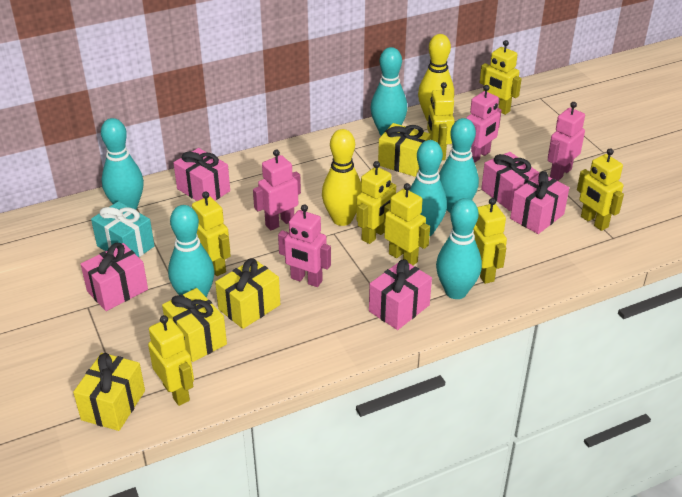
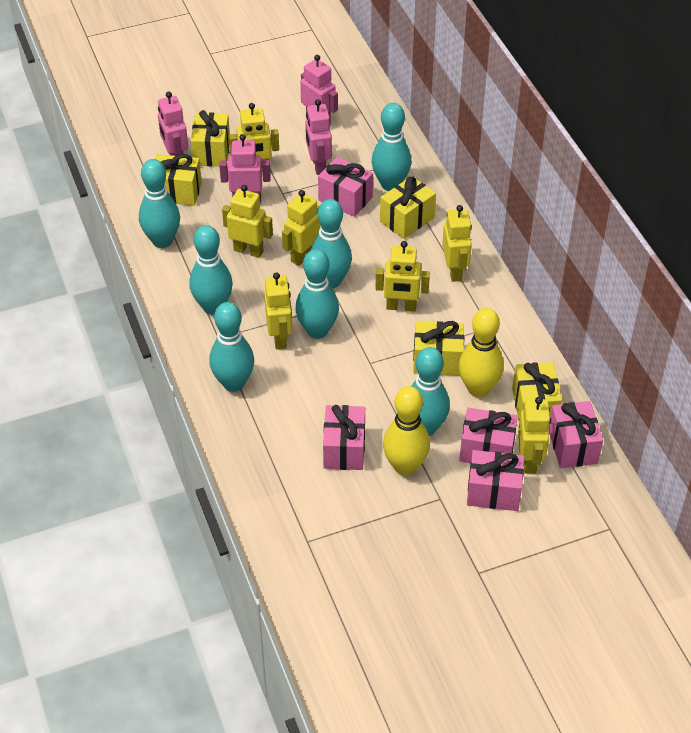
turquoise bowling pin: 6 -> 7
turquoise gift: 1 -> 0
yellow gift: 4 -> 5
yellow robot: 8 -> 7

